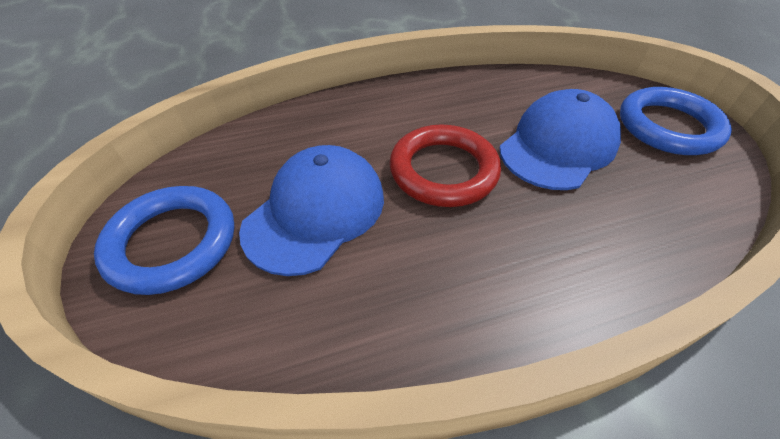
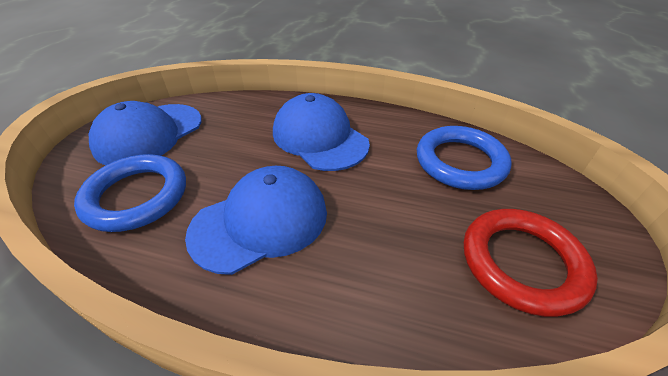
blue cap: 2 -> 3

